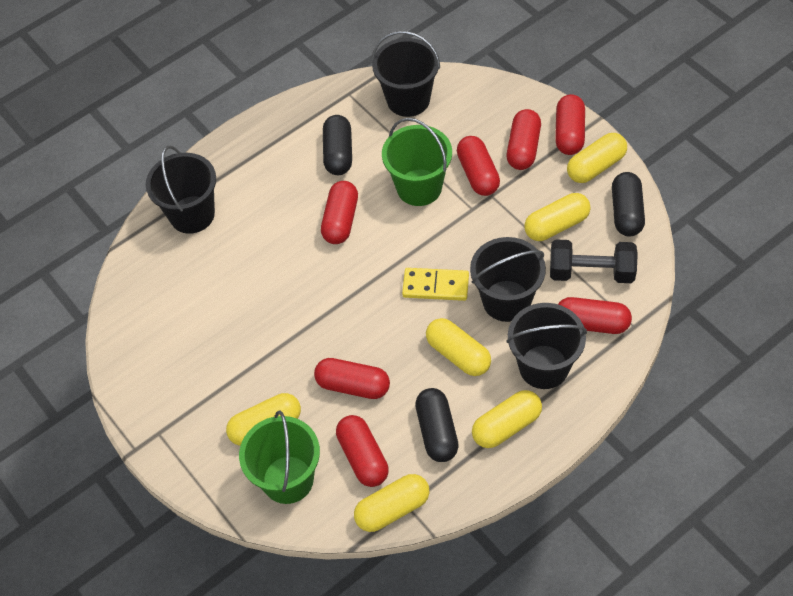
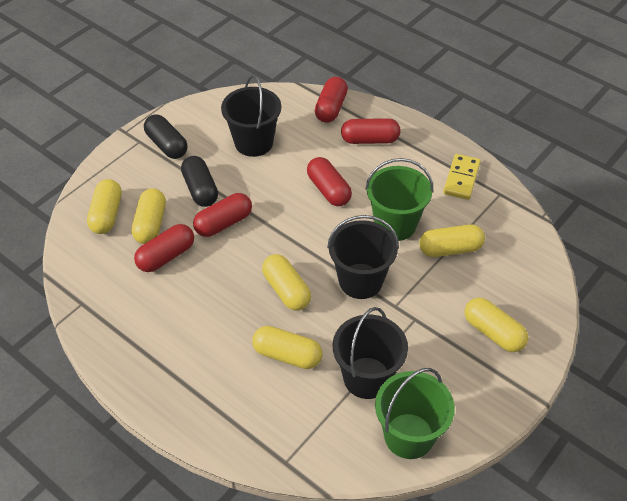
black bucket: 4 -> 3
black capsule: 3 -> 2
black dumbbell: 1 -> 0
red capsule: 7 -> 5

